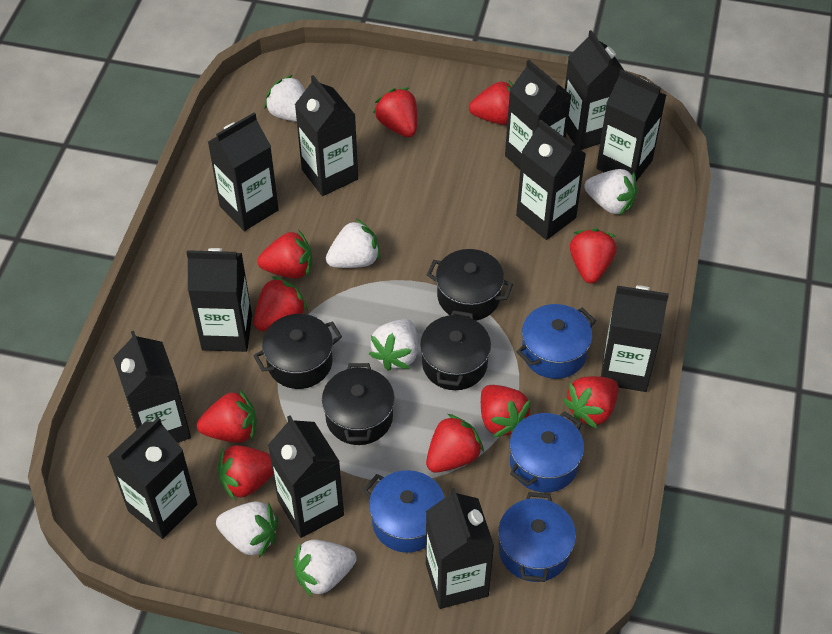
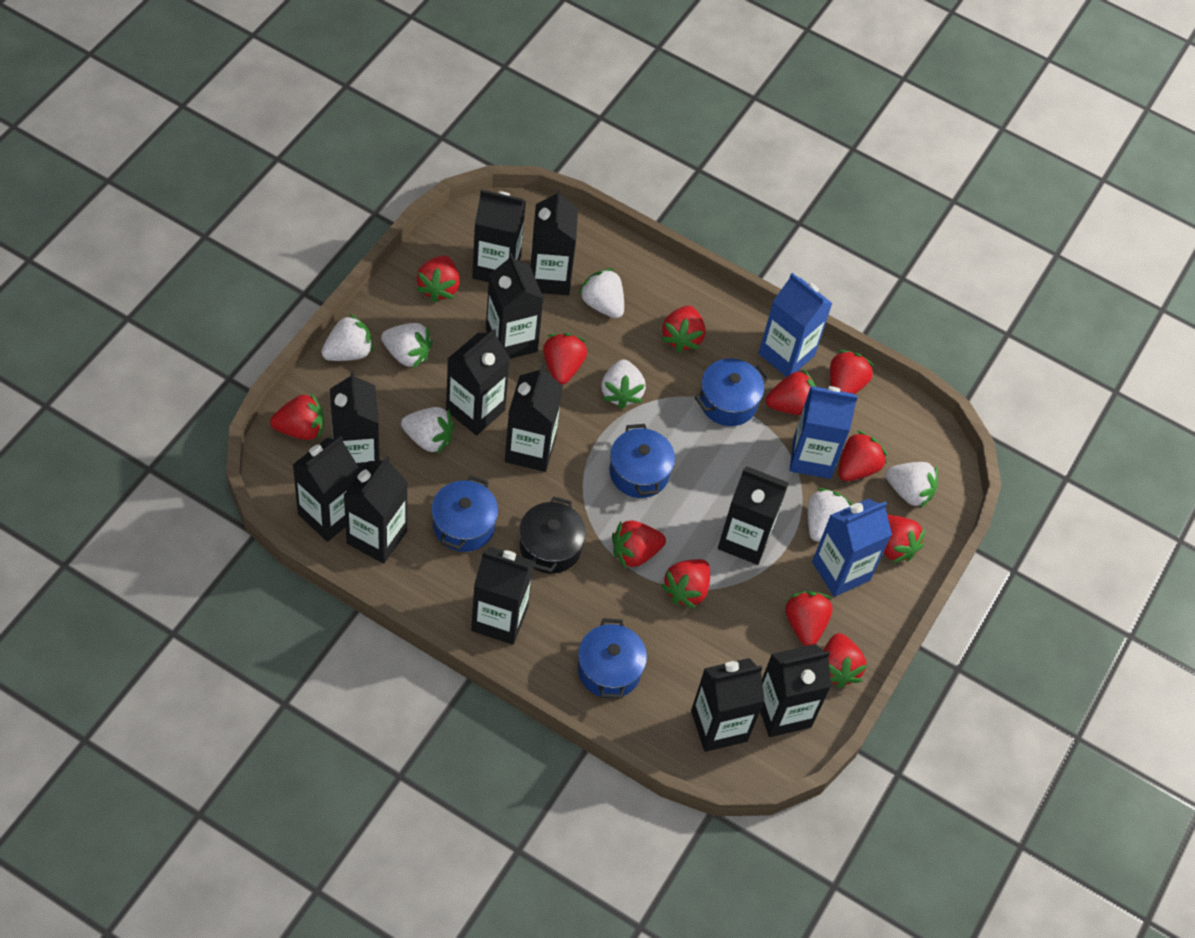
black pot: 4 -> 1
blue carton: 0 -> 3
red strawberry: 10 -> 12
white strawberry: 6 -> 7

